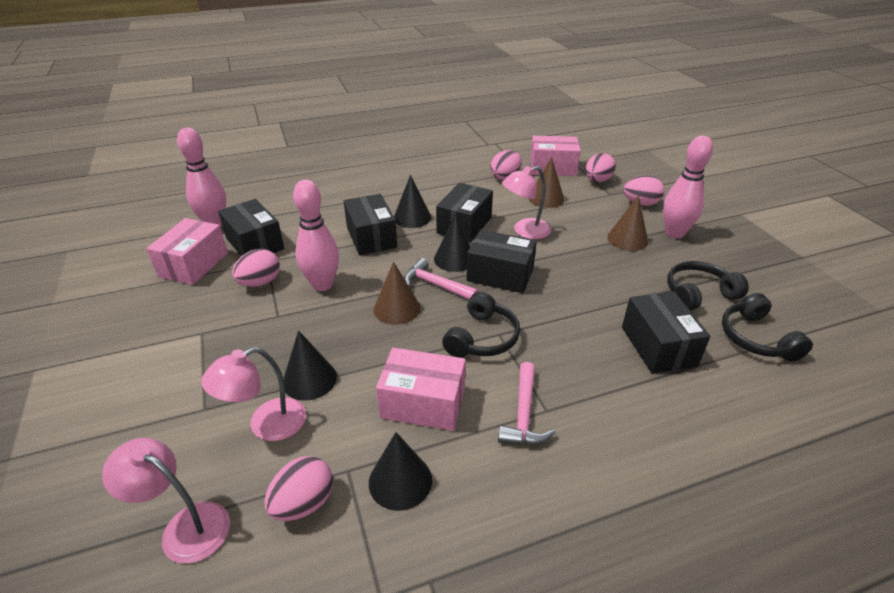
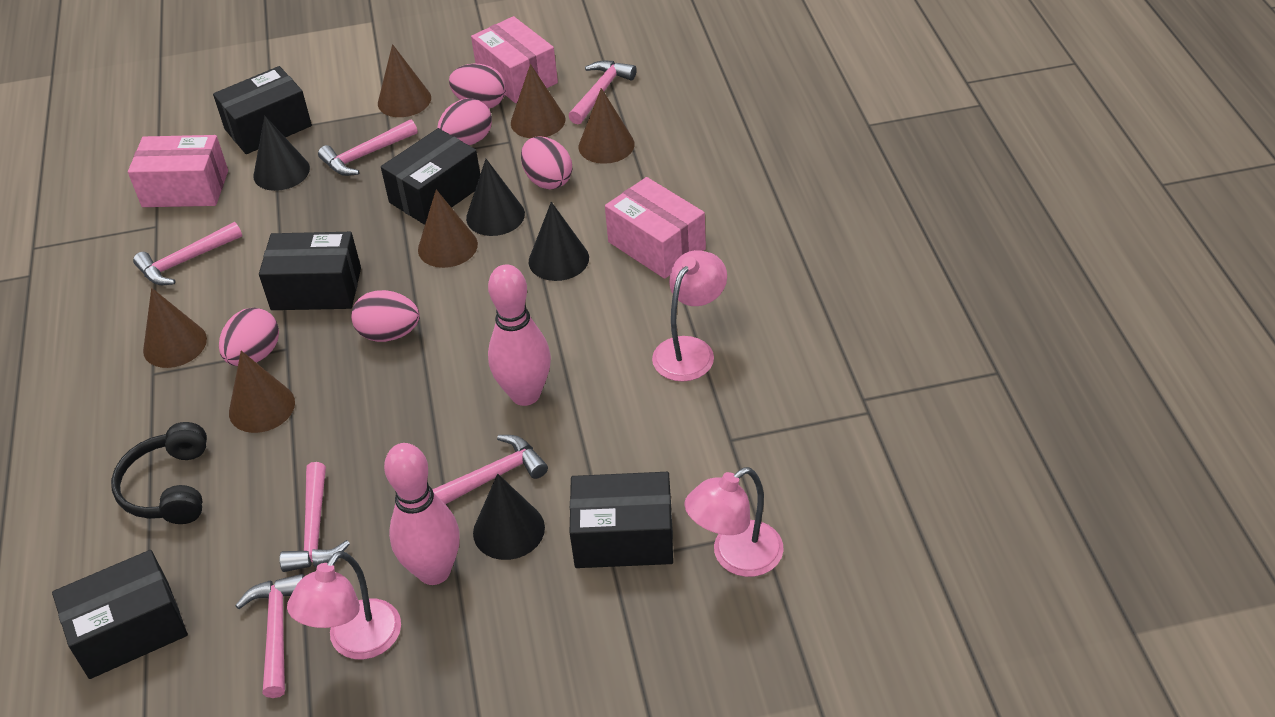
black headphones: 3 -> 1
brown cone: 3 -> 6
pink bowling pin: 3 -> 2
pink hammer: 2 -> 6

